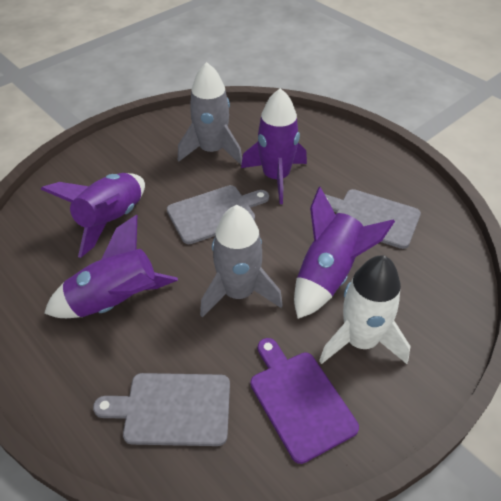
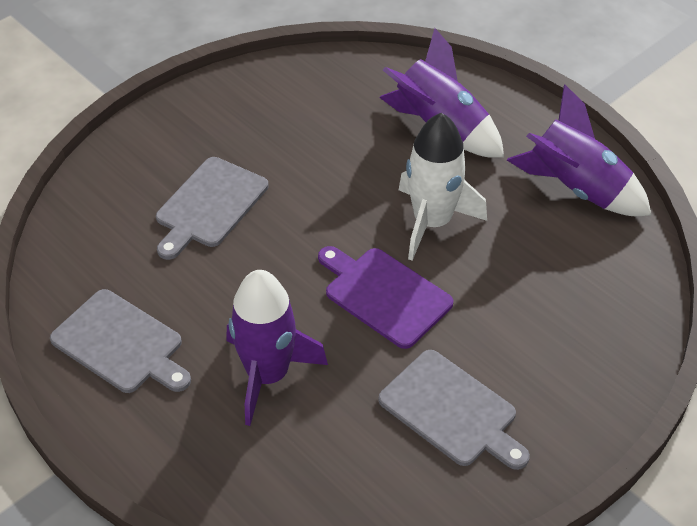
grey rocket: 2 -> 0
purple rocket: 4 -> 3

